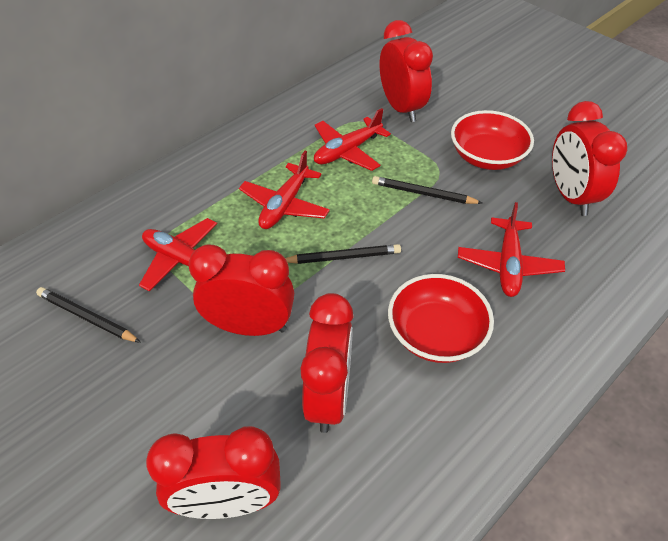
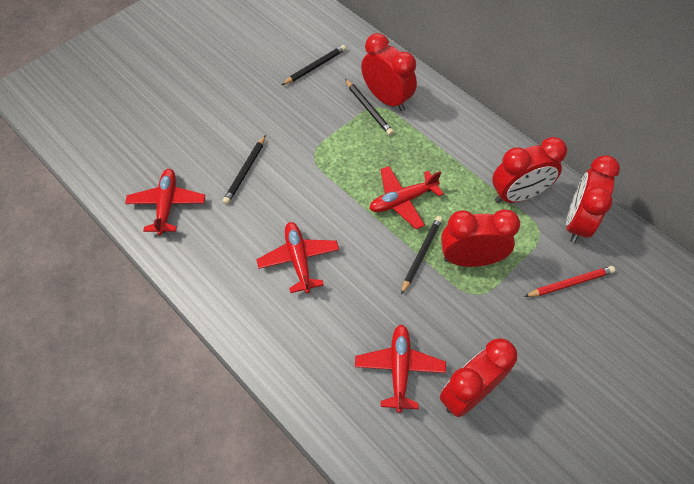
black pencil: 3 -> 4
red bowl: 2 -> 0
red pencil: 0 -> 1

